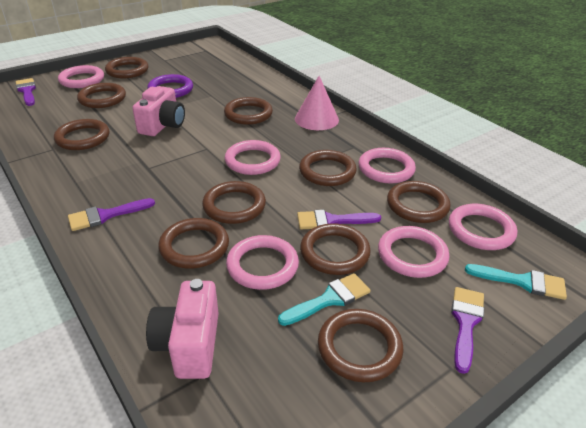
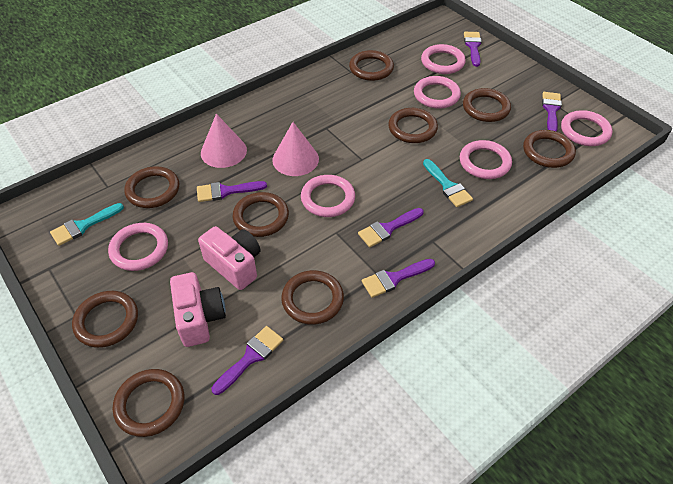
brown ring: 10 -> 9
pink cone: 1 -> 2
purple brush: 4 -> 6
purple ring: 1 -> 0

